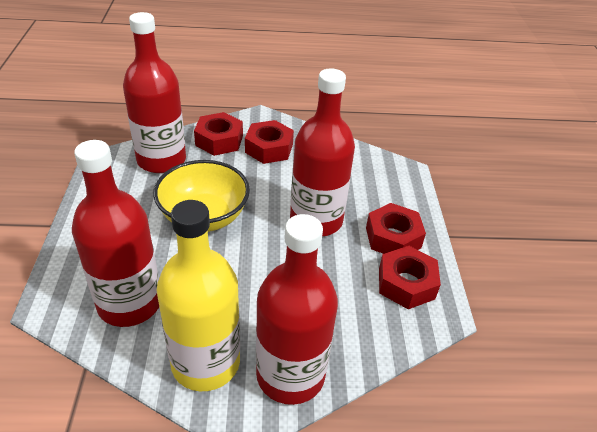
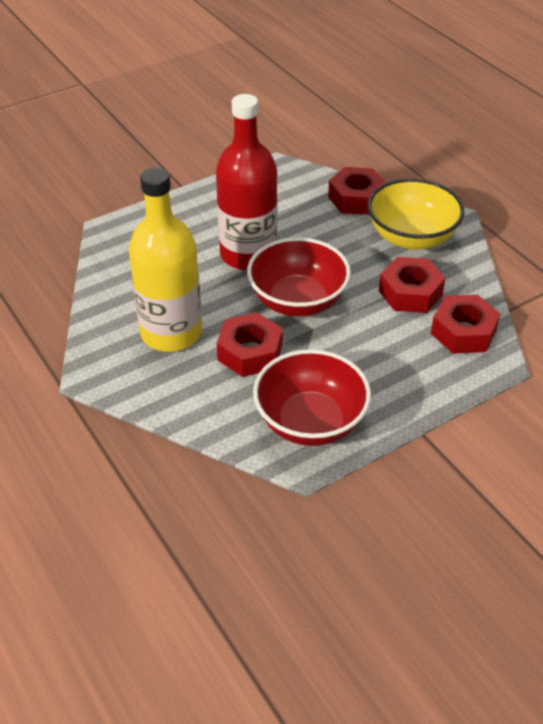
red bottle: 4 -> 1
red bowl: 0 -> 2

